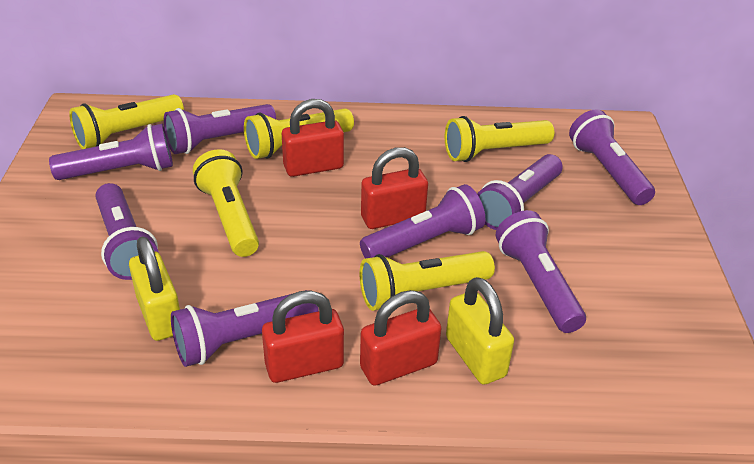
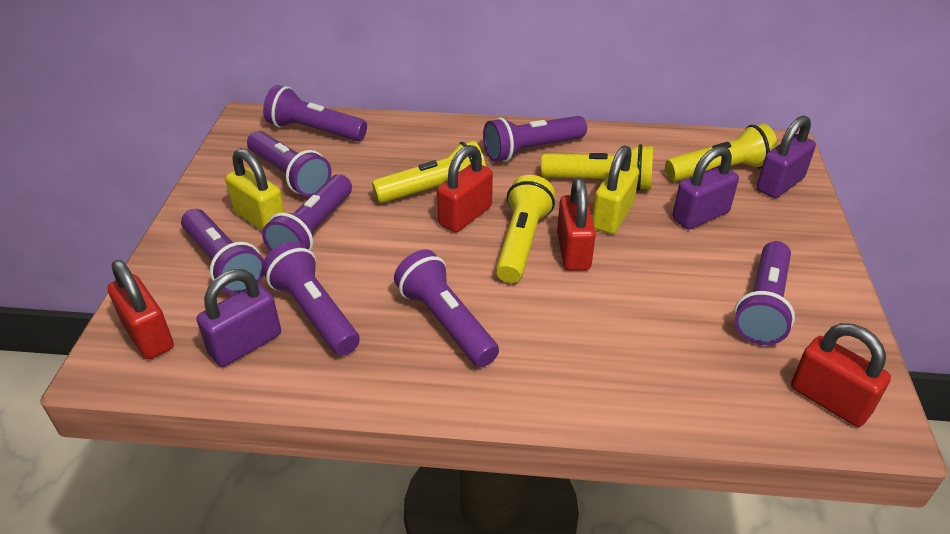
purple padlock: 0 -> 3
yellow flashlight: 5 -> 4

